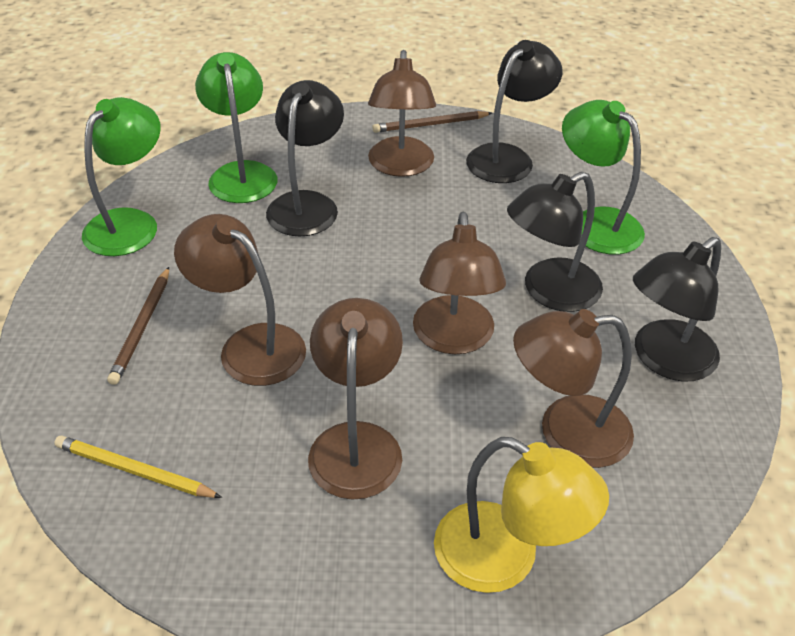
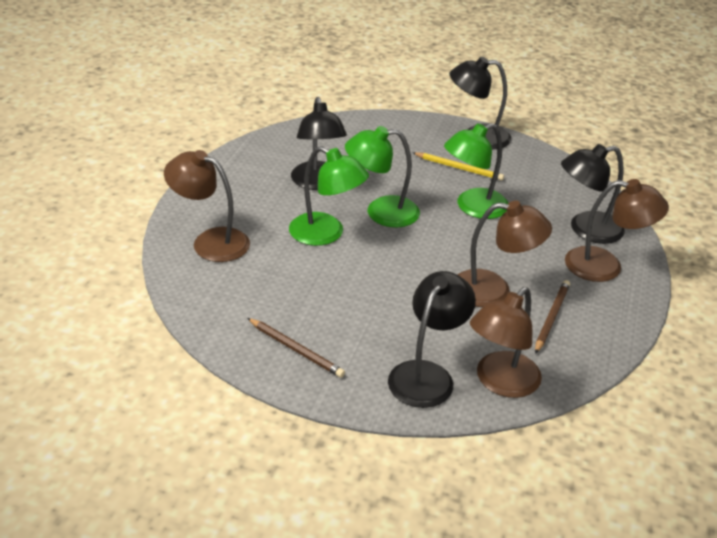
brown lamp: 5 -> 4
yellow lamp: 1 -> 0

